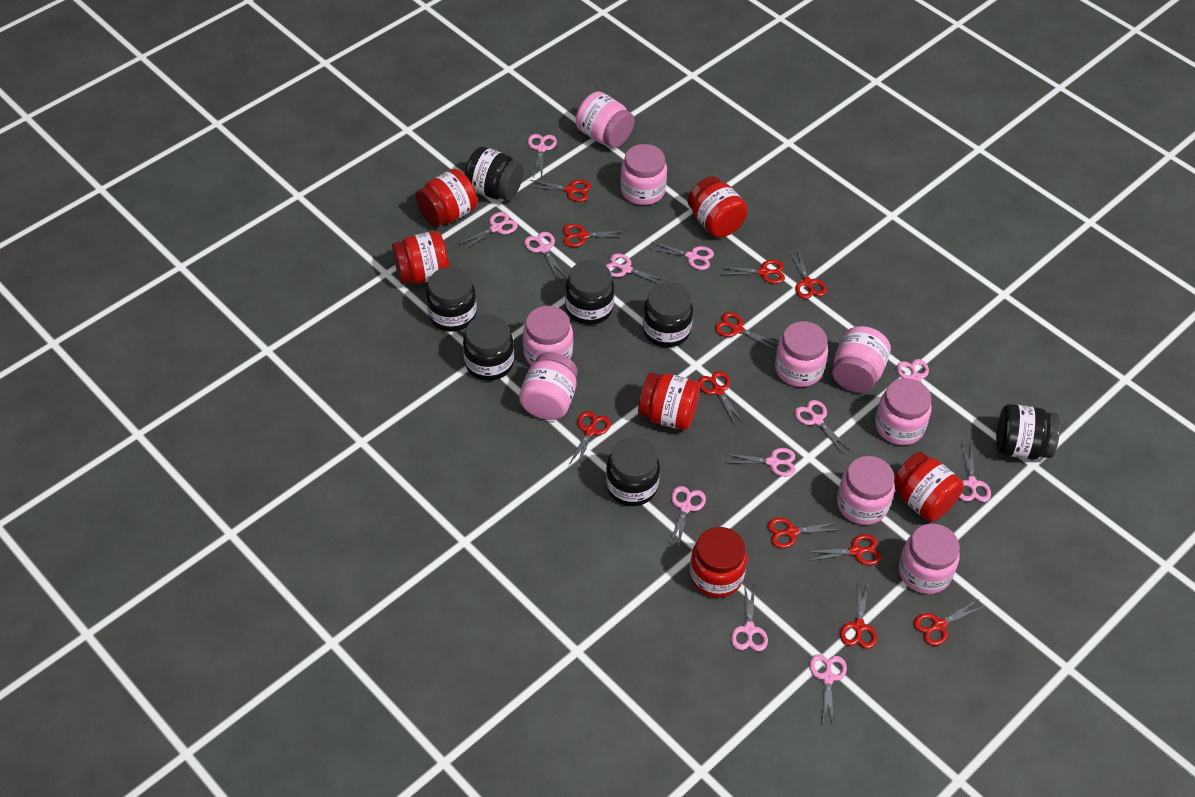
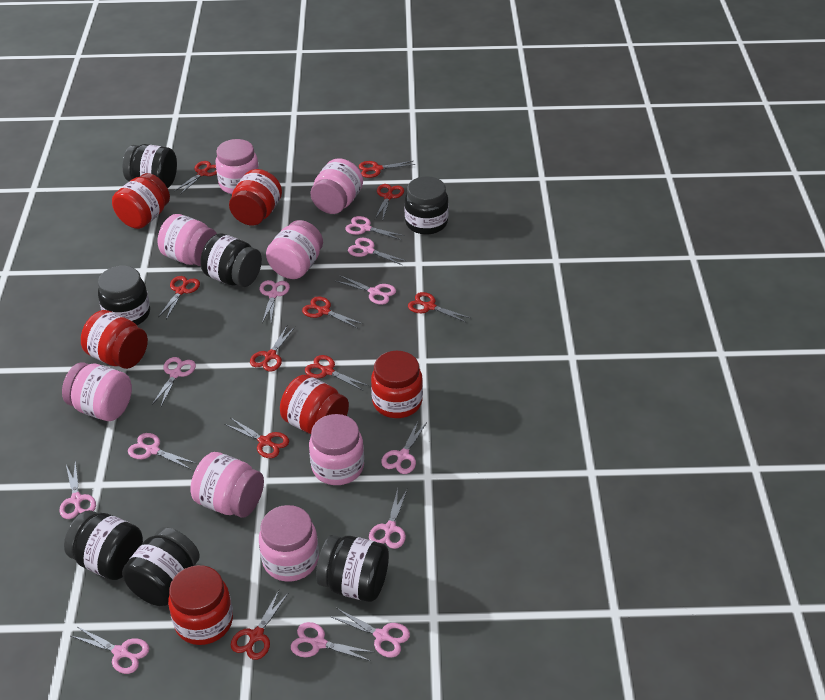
pink jar: 9 -> 8
red scissors: 11 -> 10

